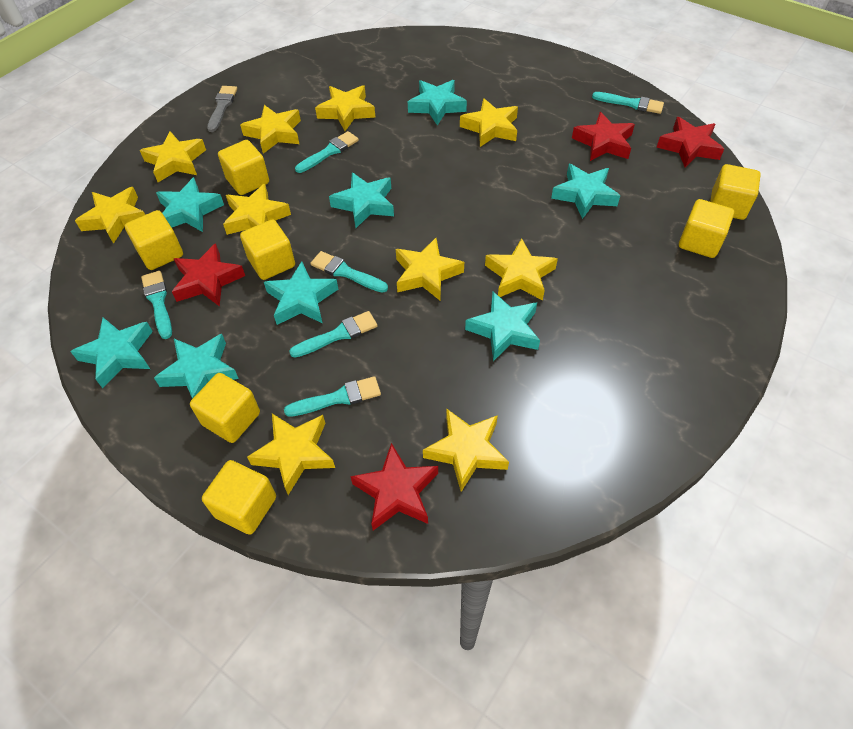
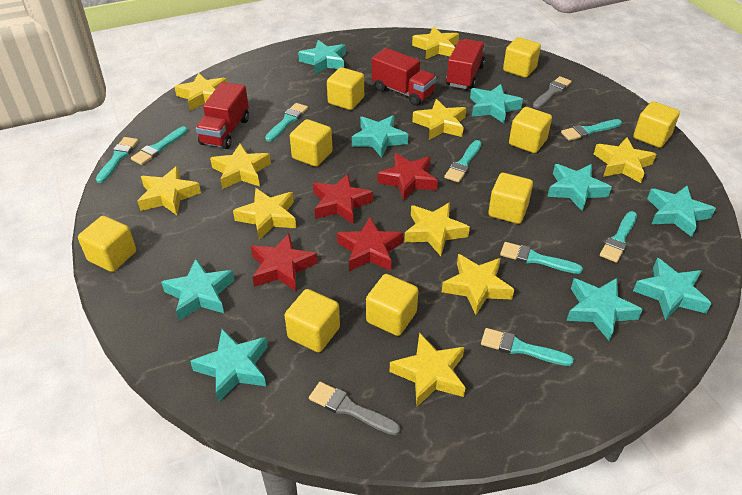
grey brush: 1 -> 2
red truck: 0 -> 3
turquoise brush: 6 -> 8
turquoise star: 8 -> 9
yellow cube: 7 -> 9

